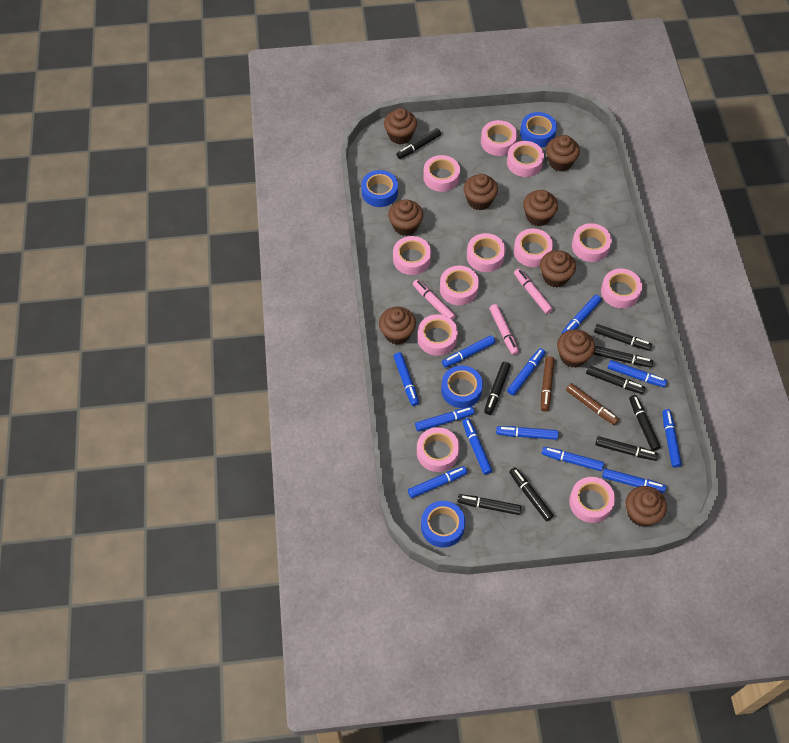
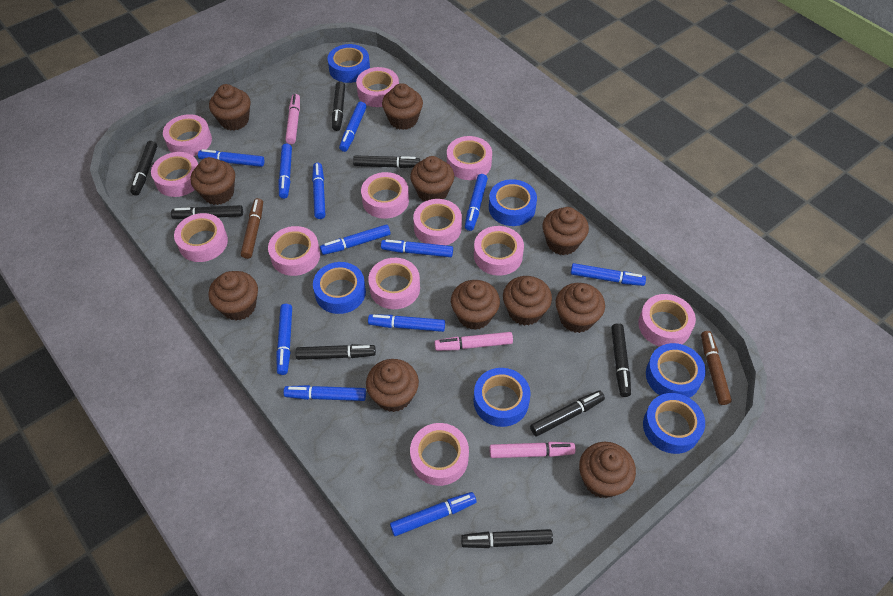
black marker: 9 -> 8
blue tape: 4 -> 6
brown cupcake: 9 -> 11

